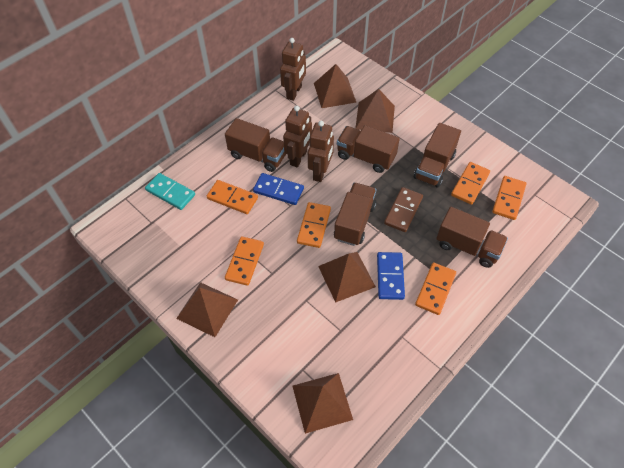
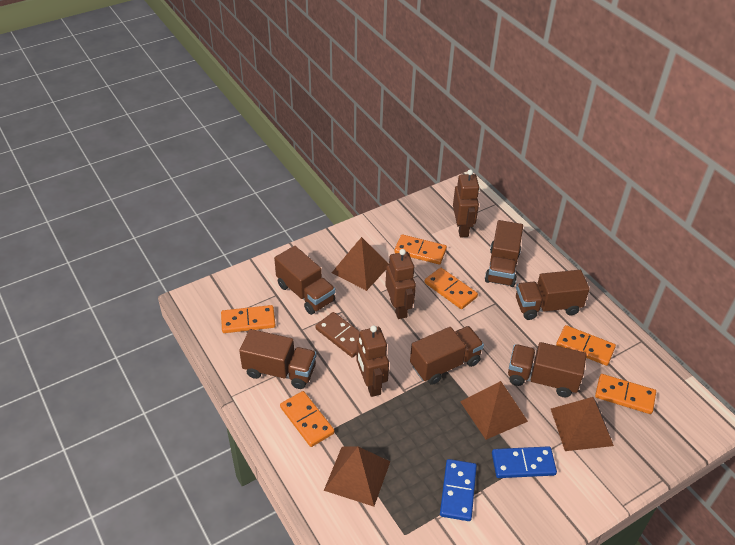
brown pyramid: 5 -> 4
brown truck: 5 -> 6
turquoise domino: 1 -> 0

